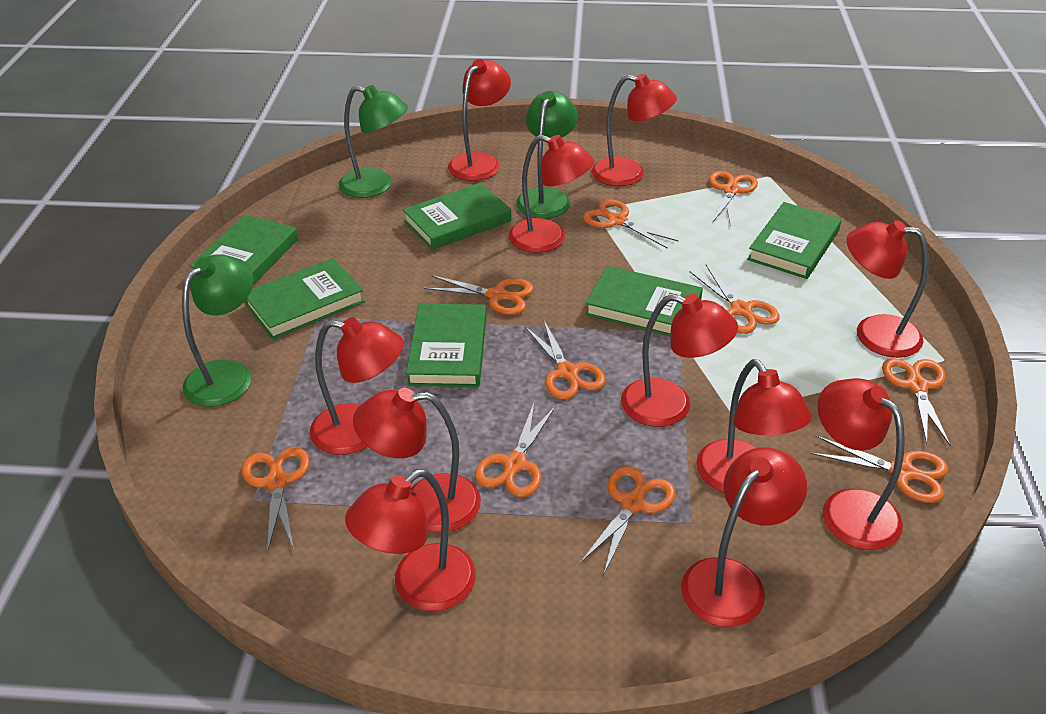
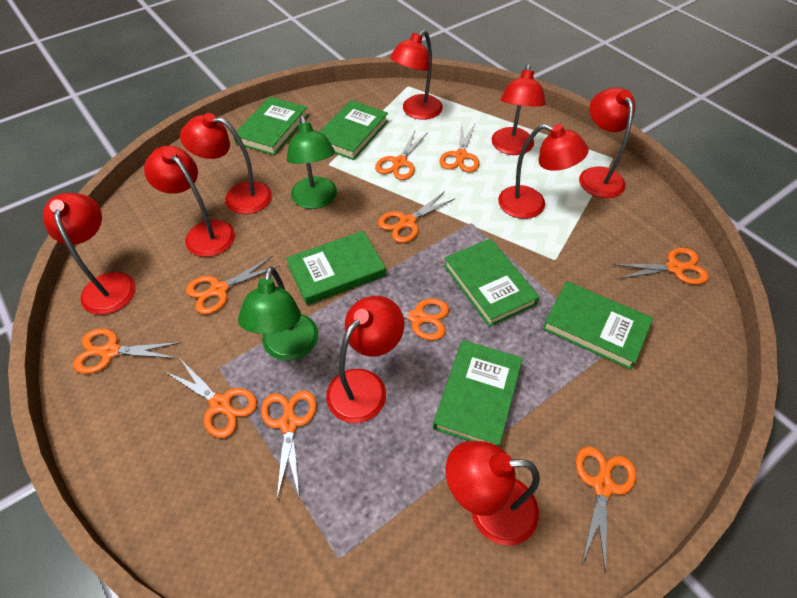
green lamp: 3 -> 2
red lamp: 11 -> 9

